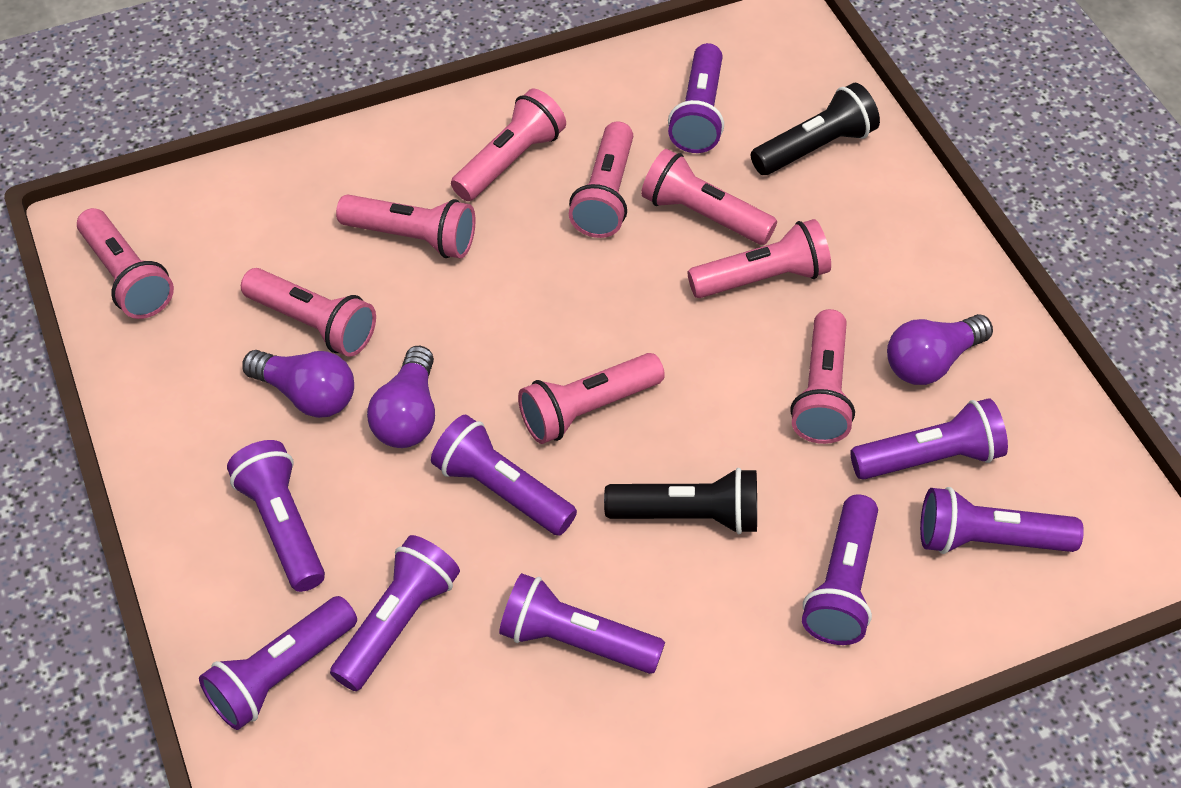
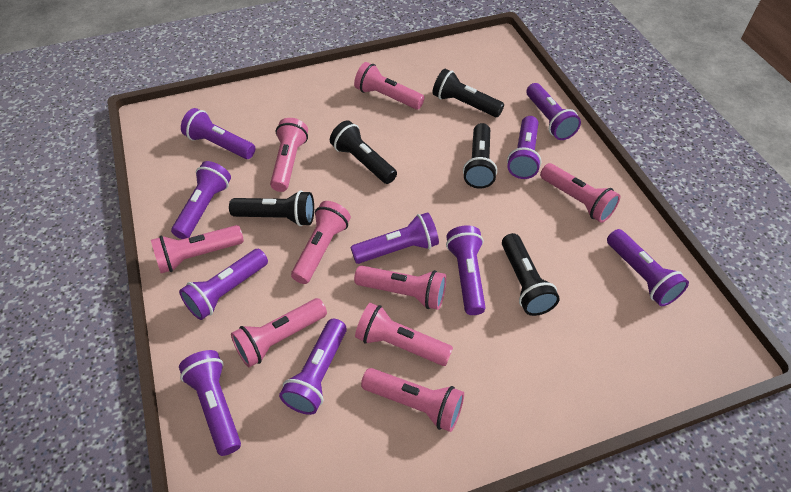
black flashlight: 2 -> 5
purple flashlight: 9 -> 10
purple light bulb: 3 -> 0

